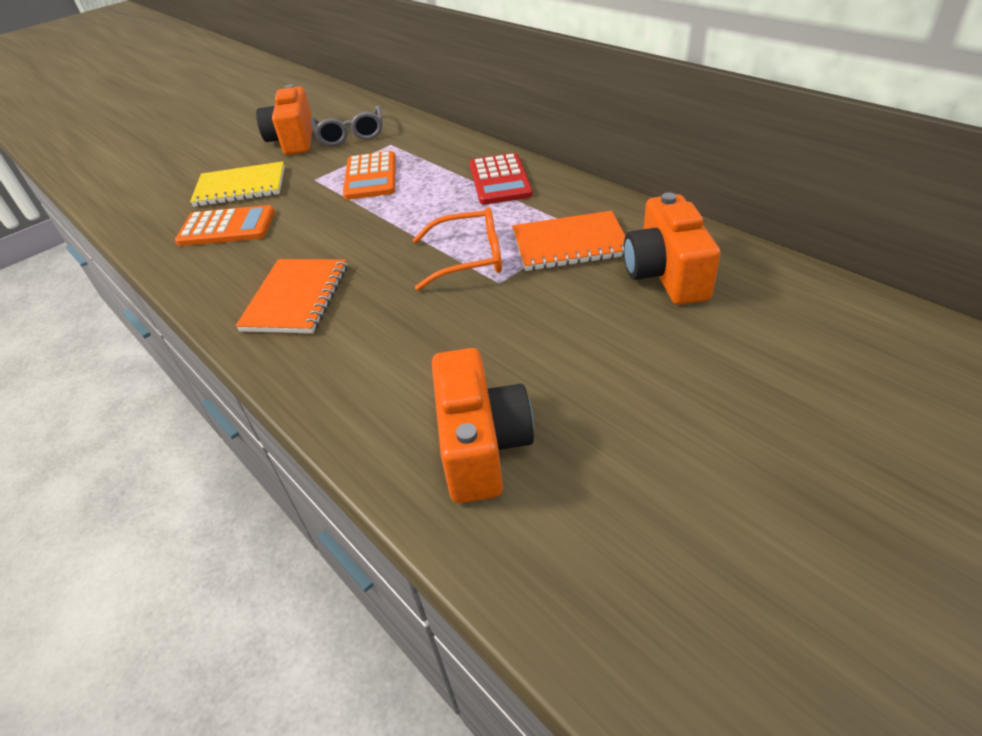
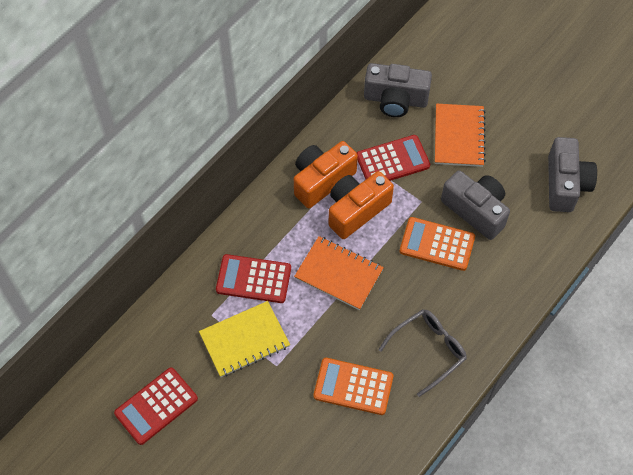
grey camera: 0 -> 3
orange camera: 3 -> 2
orange glasses: 1 -> 0
red calculator: 1 -> 3

